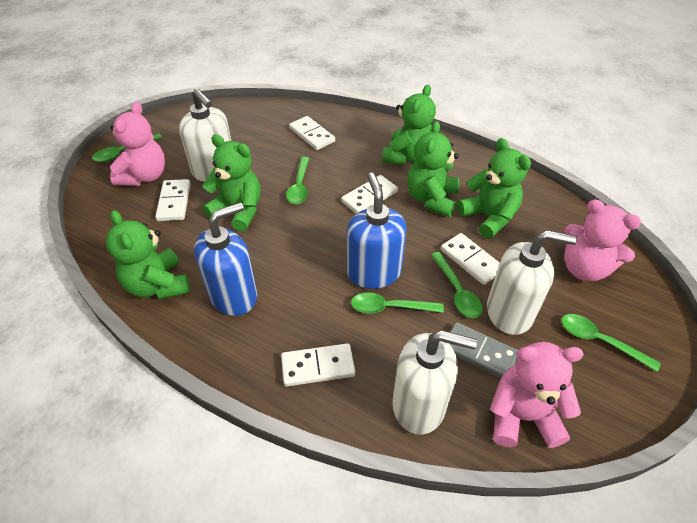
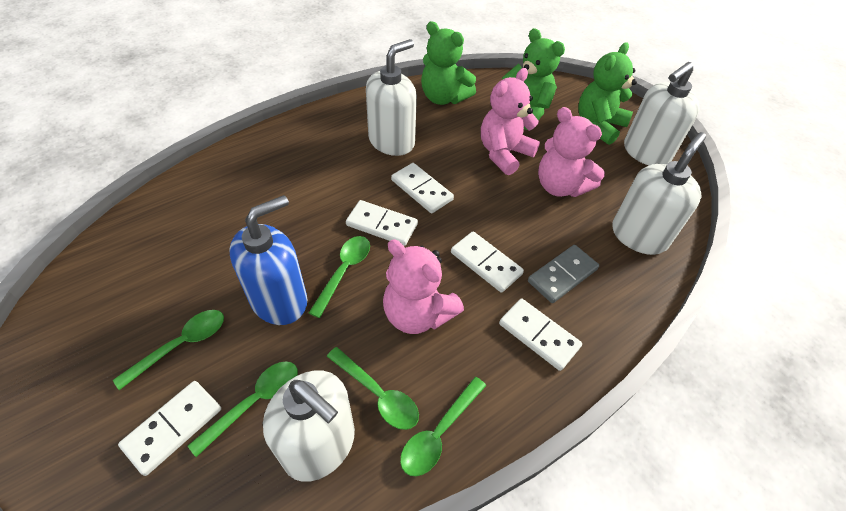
blue soap dispenser: 2 -> 1
green teddy bear: 5 -> 3
white soap dispenser: 3 -> 4

